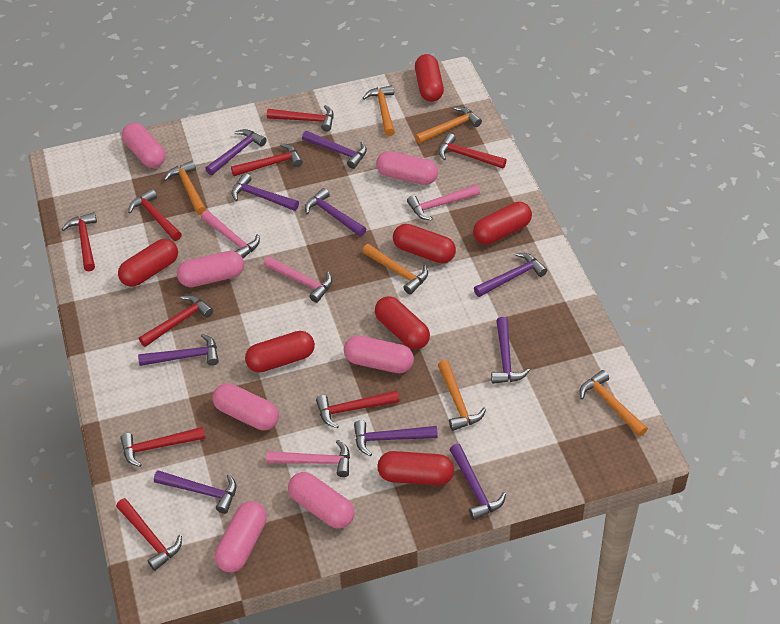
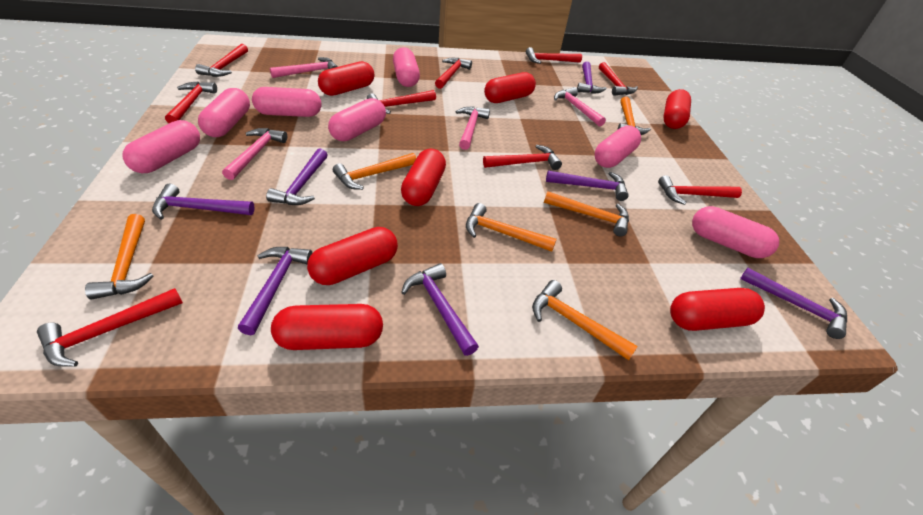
purple hammer: 10 -> 7

